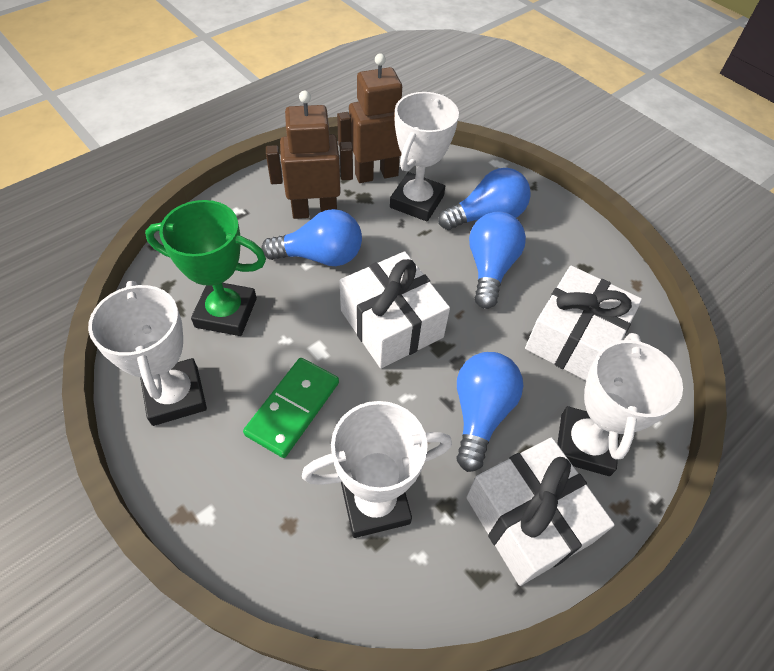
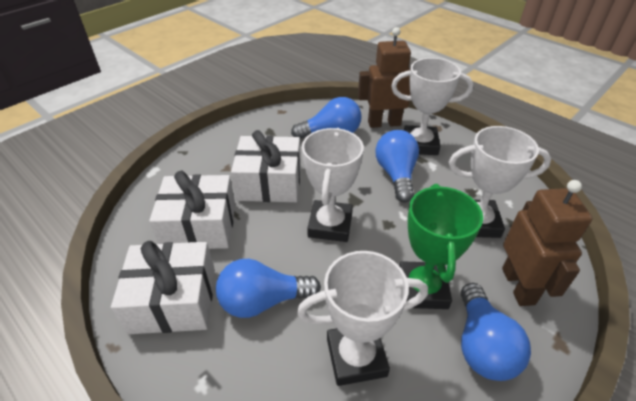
green domino: 1 -> 0

